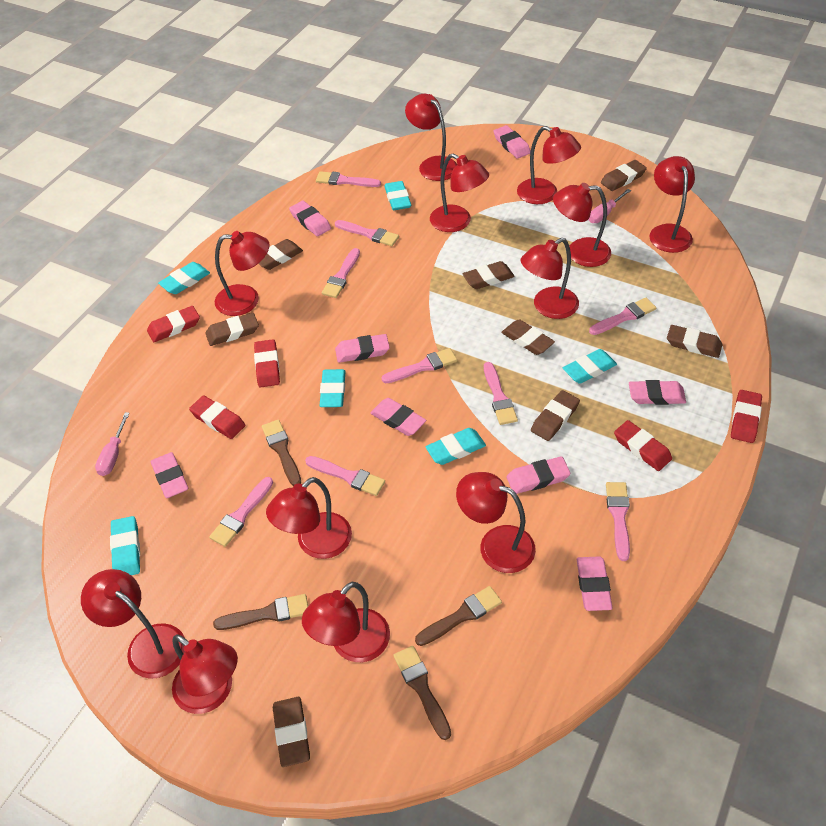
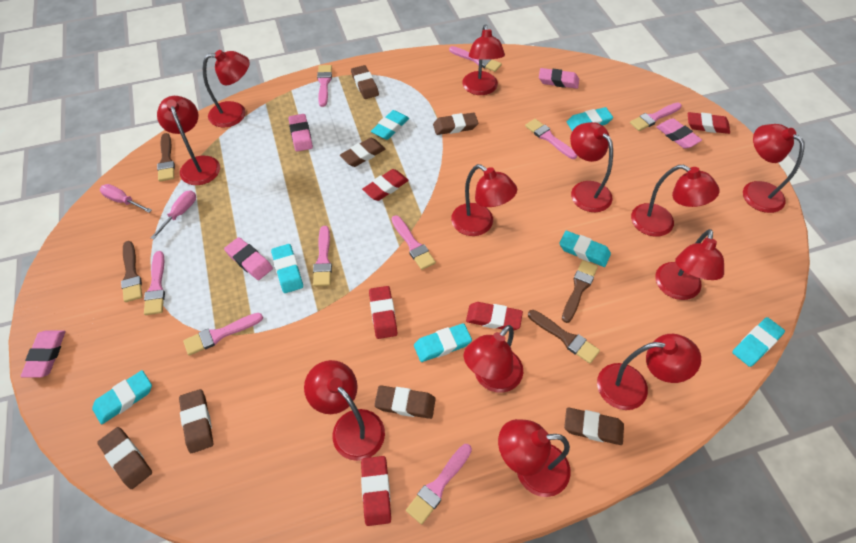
brown eraser: 8 -> 7
pink eraser: 8 -> 5
turquoise eraser: 6 -> 7

